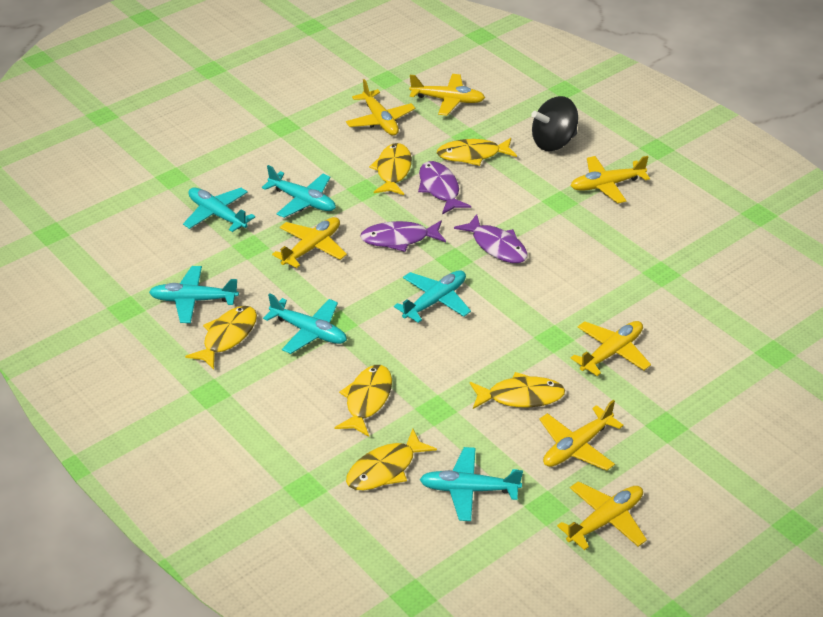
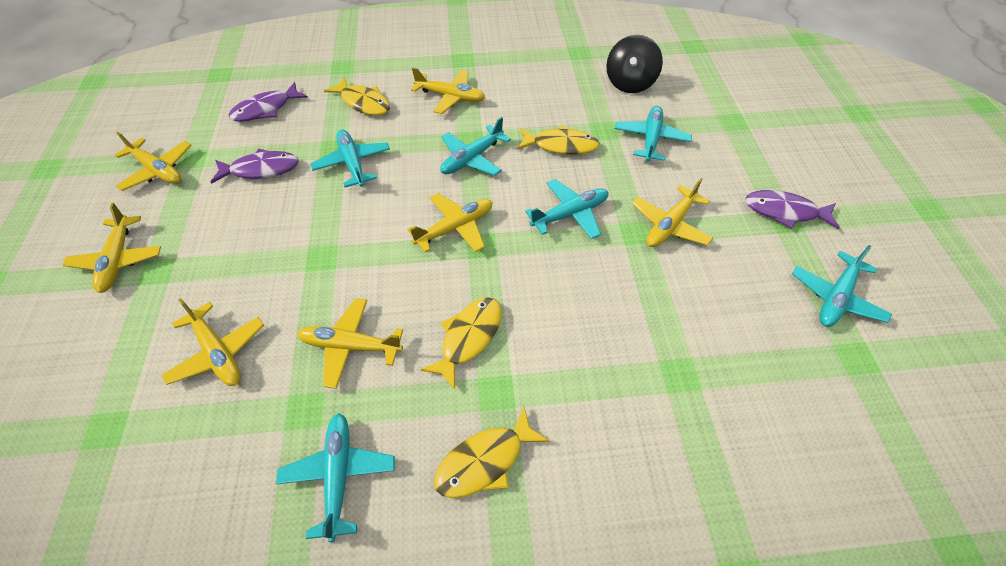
yellow fish: 6 -> 4

